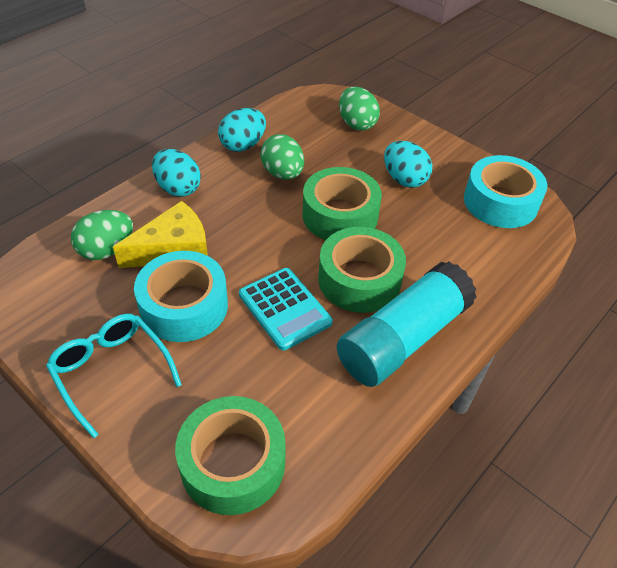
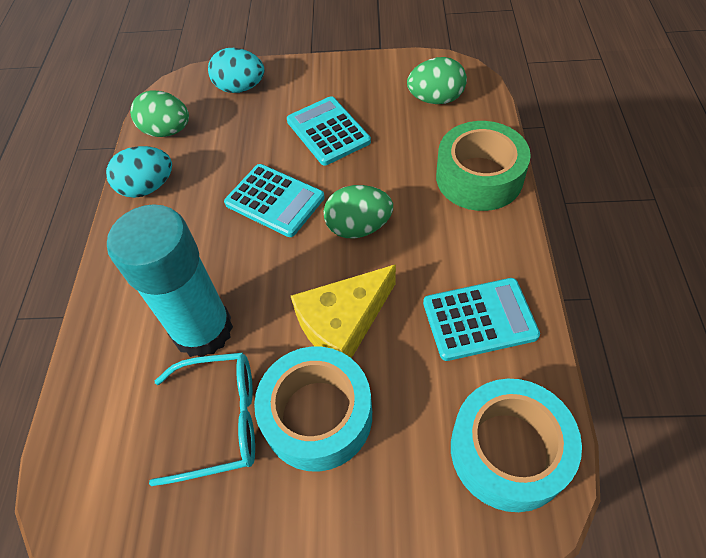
green tape: 3 -> 1
turquoise calculator: 1 -> 3
turquoise egg: 3 -> 2

